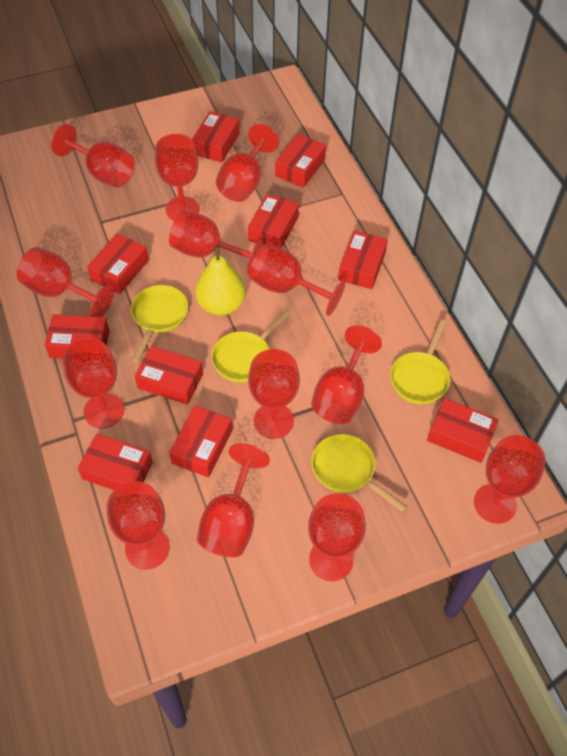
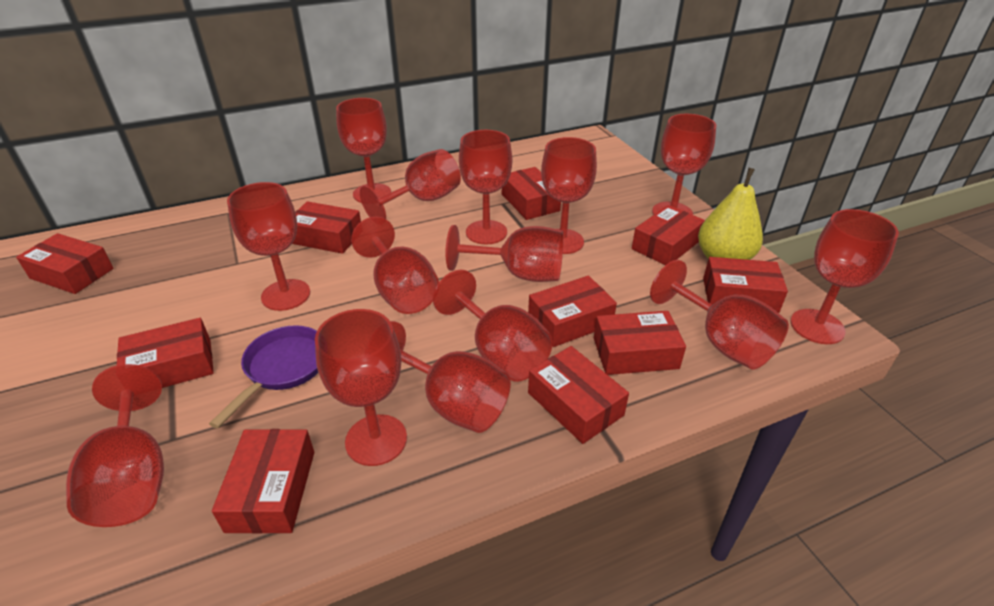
purple pan: 0 -> 1
red goblet: 13 -> 14
yellow pan: 4 -> 0

